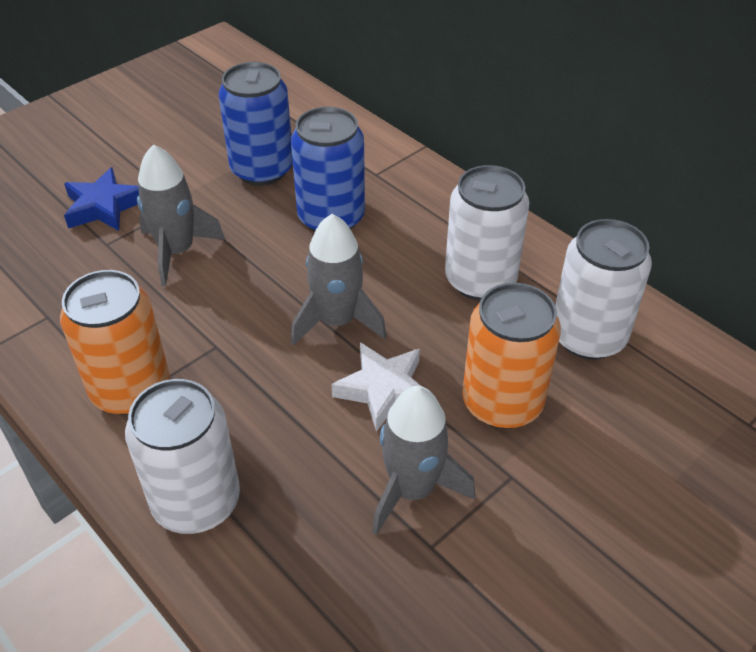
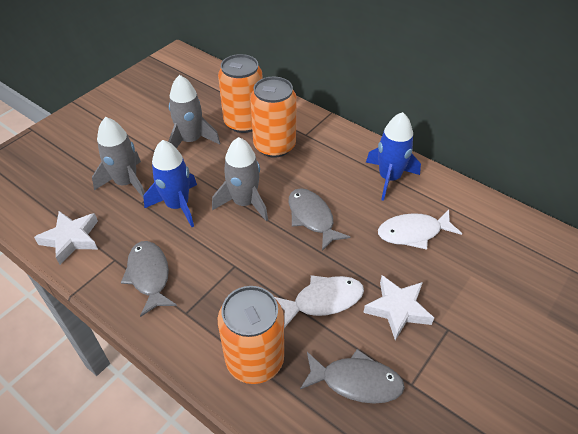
blue can: 2 -> 0
blue rocket: 0 -> 2
blue star: 1 -> 0
grey fish: 0 -> 3
orange can: 2 -> 3
white can: 3 -> 0
white fish: 0 -> 2
white star: 1 -> 2

